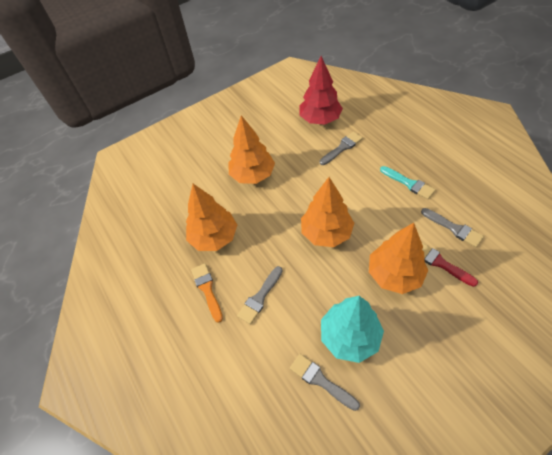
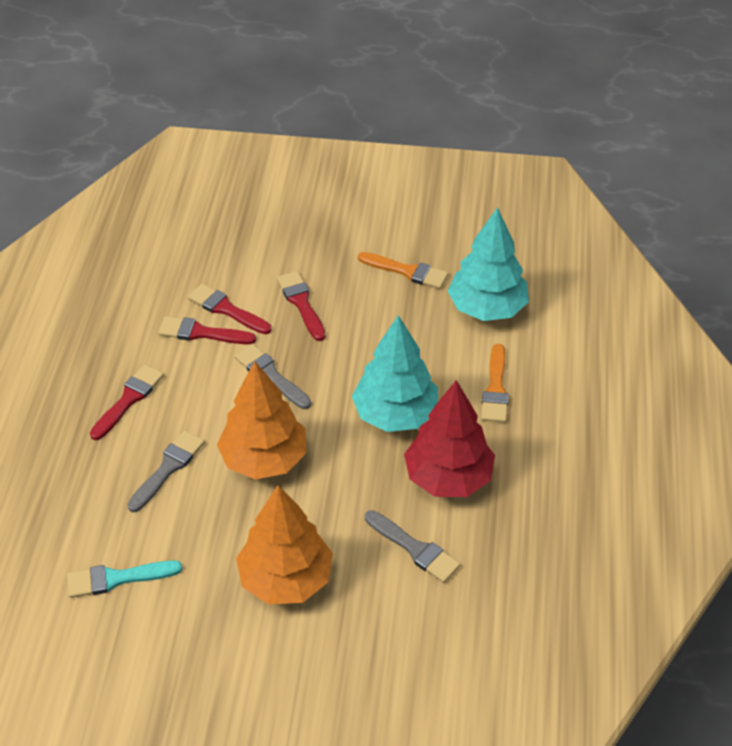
grey brush: 4 -> 3
orange brush: 1 -> 2
orange tree: 4 -> 2
red brush: 1 -> 4
turquoise tree: 1 -> 2

